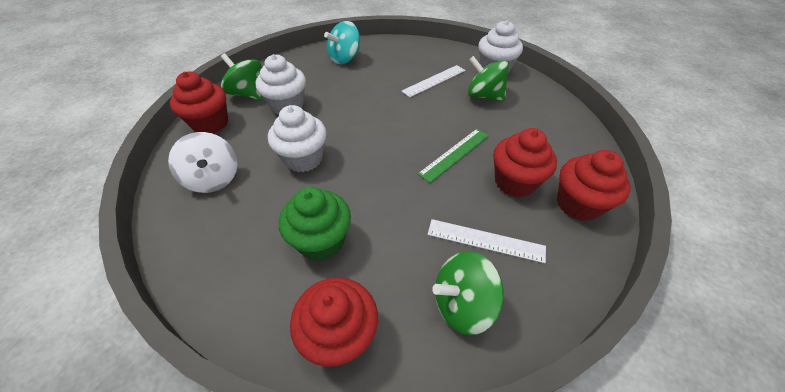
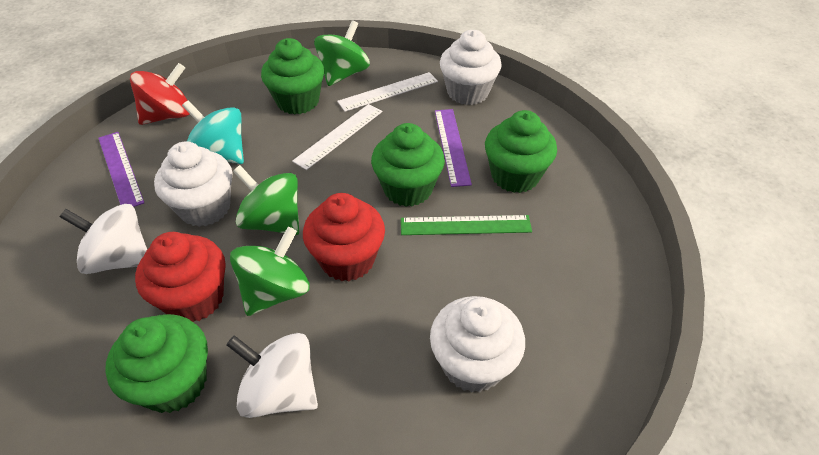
green cupcake: 1 -> 4
purple ruler: 0 -> 2
red cupcake: 4 -> 2
red spinning top: 0 -> 1
white spinning top: 1 -> 2

